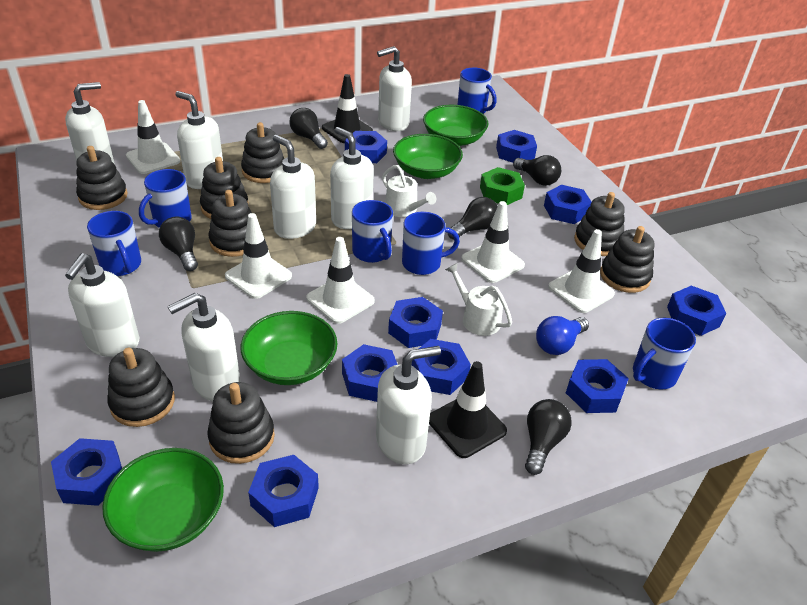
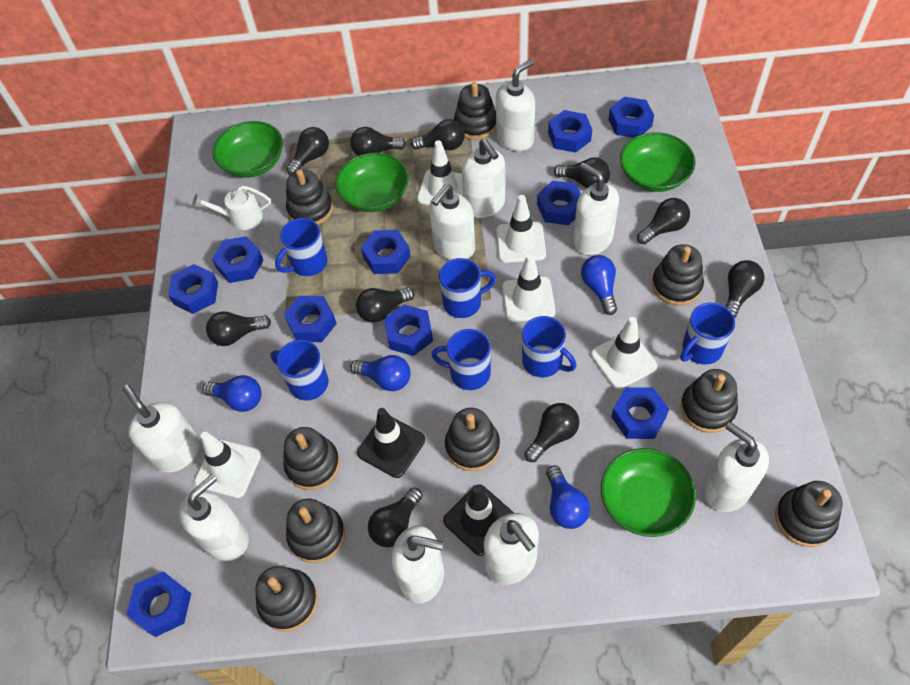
black light bulb: 5 -> 10
black stacking toy: 8 -> 9
blue light bulb: 1 -> 4
green nut: 1 -> 0
white soap dispenser: 8 -> 9
white watering can: 2 -> 1

